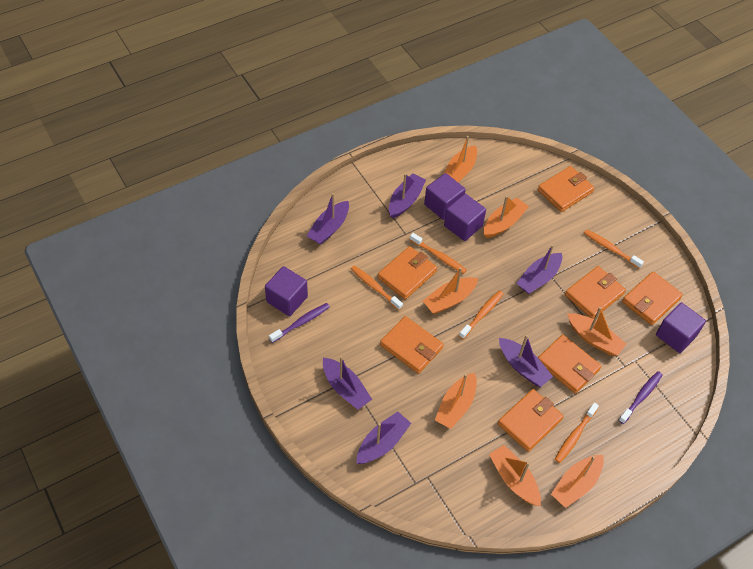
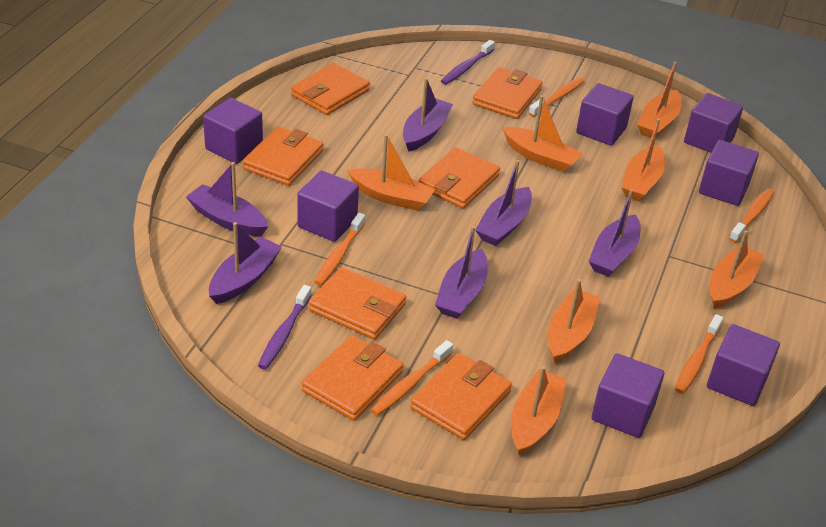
purple cube: 4 -> 7

